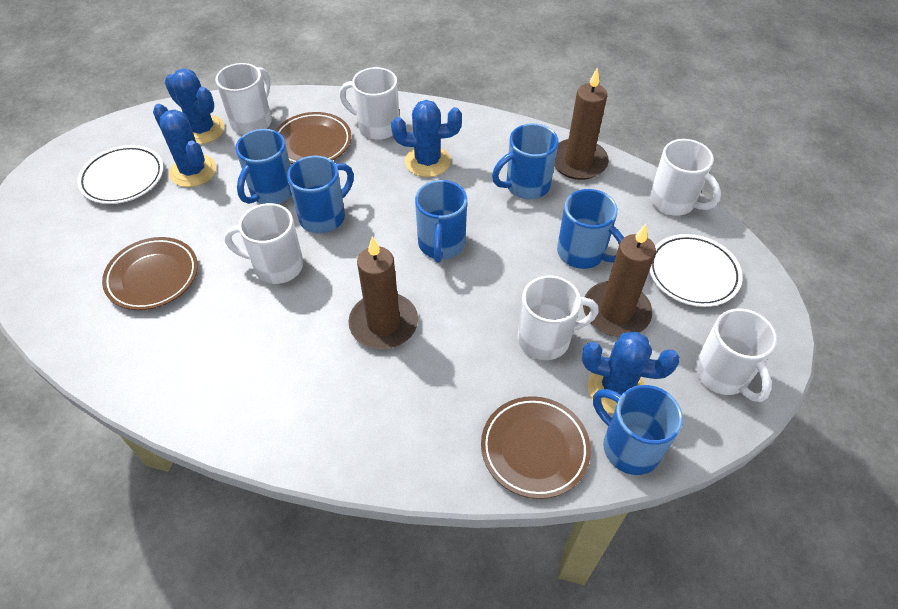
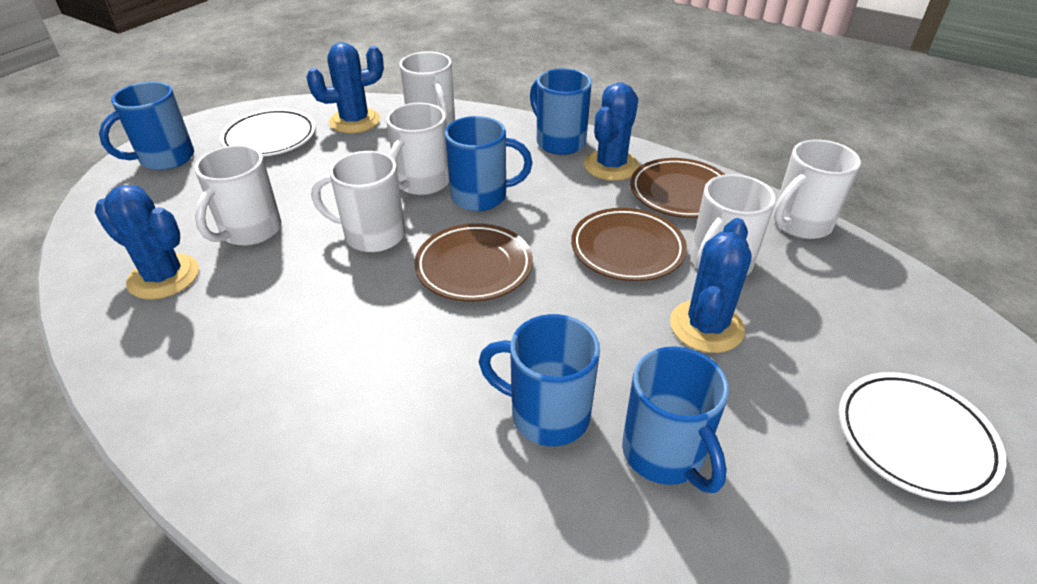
blue mug: 6 -> 5
brown candle: 3 -> 0

